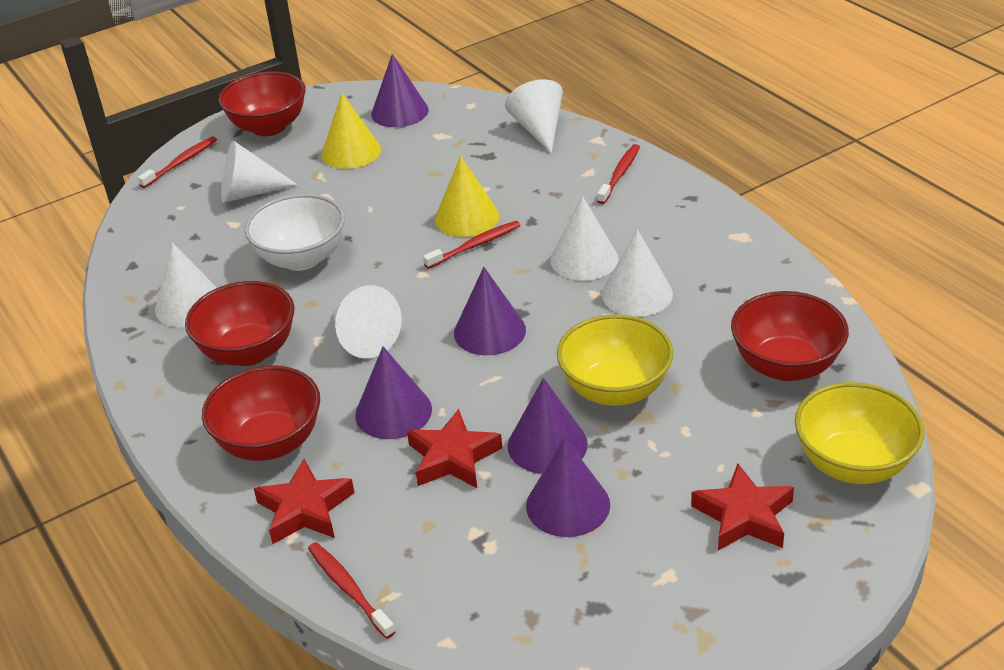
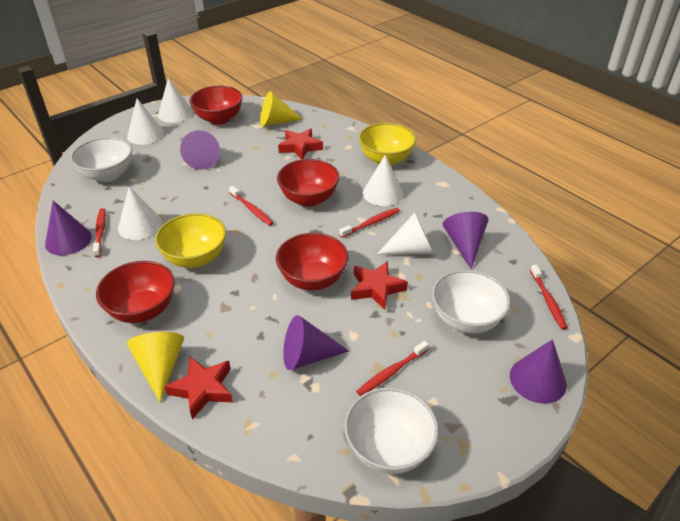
red toothbrush: 4 -> 5
white bowl: 1 -> 3
white cone: 6 -> 5

